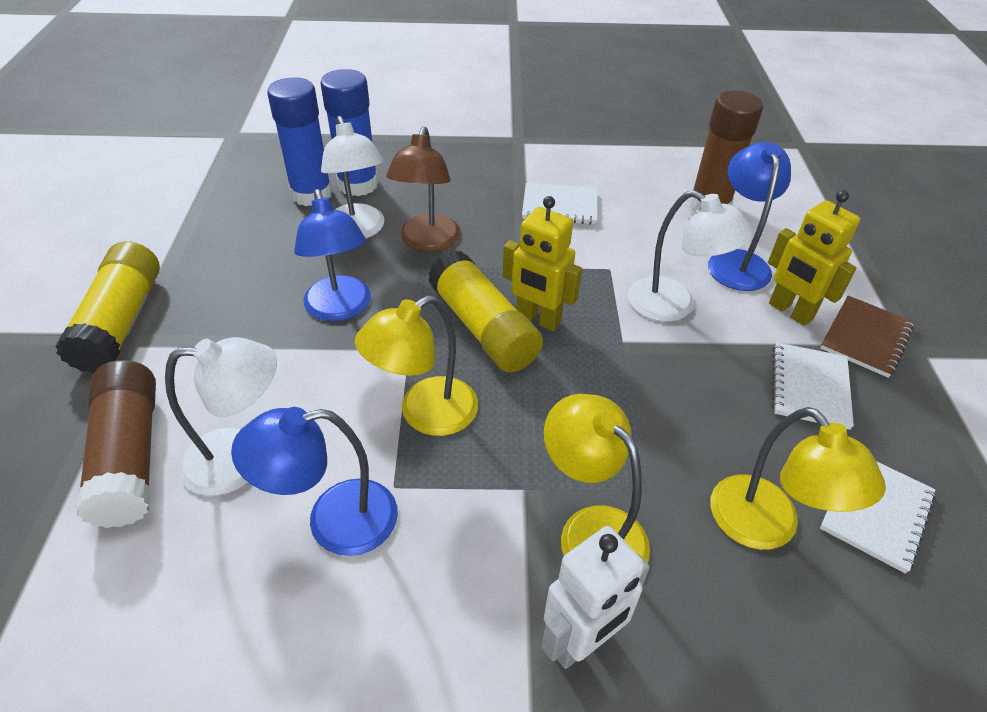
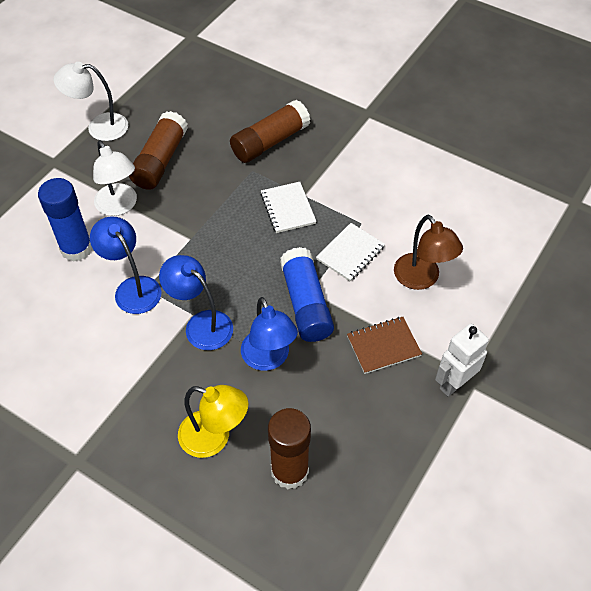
brown glue stick: 2 -> 3
white lamp: 3 -> 2
white notebook: 3 -> 2
yellow glue stick: 2 -> 0
yellow lamp: 3 -> 1
yellow robot: 2 -> 0

